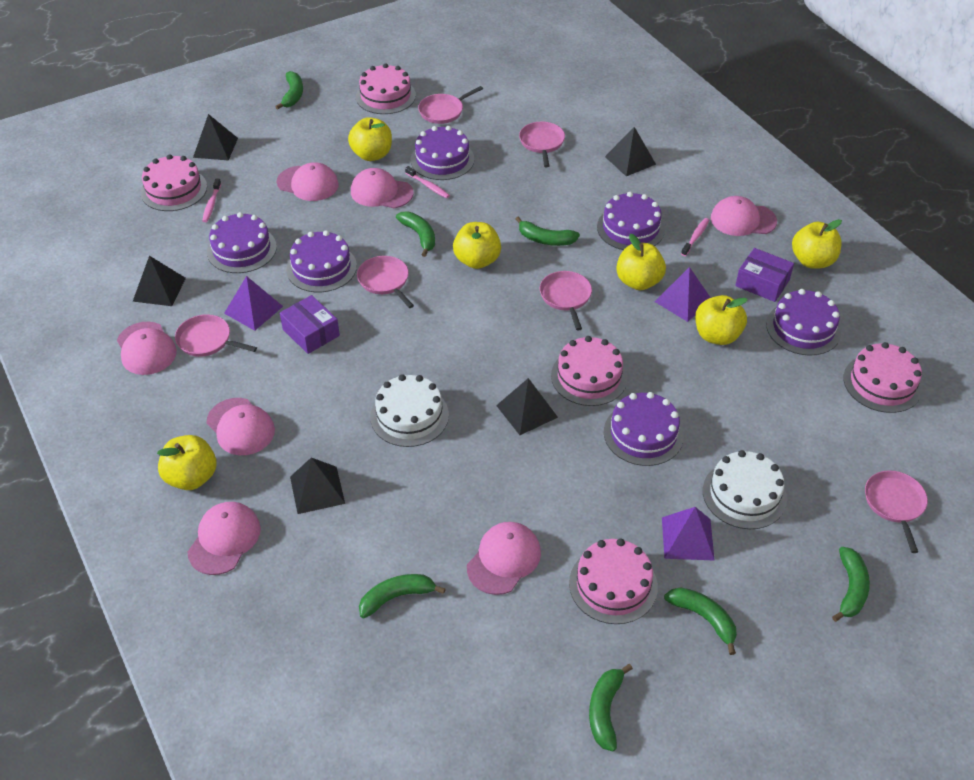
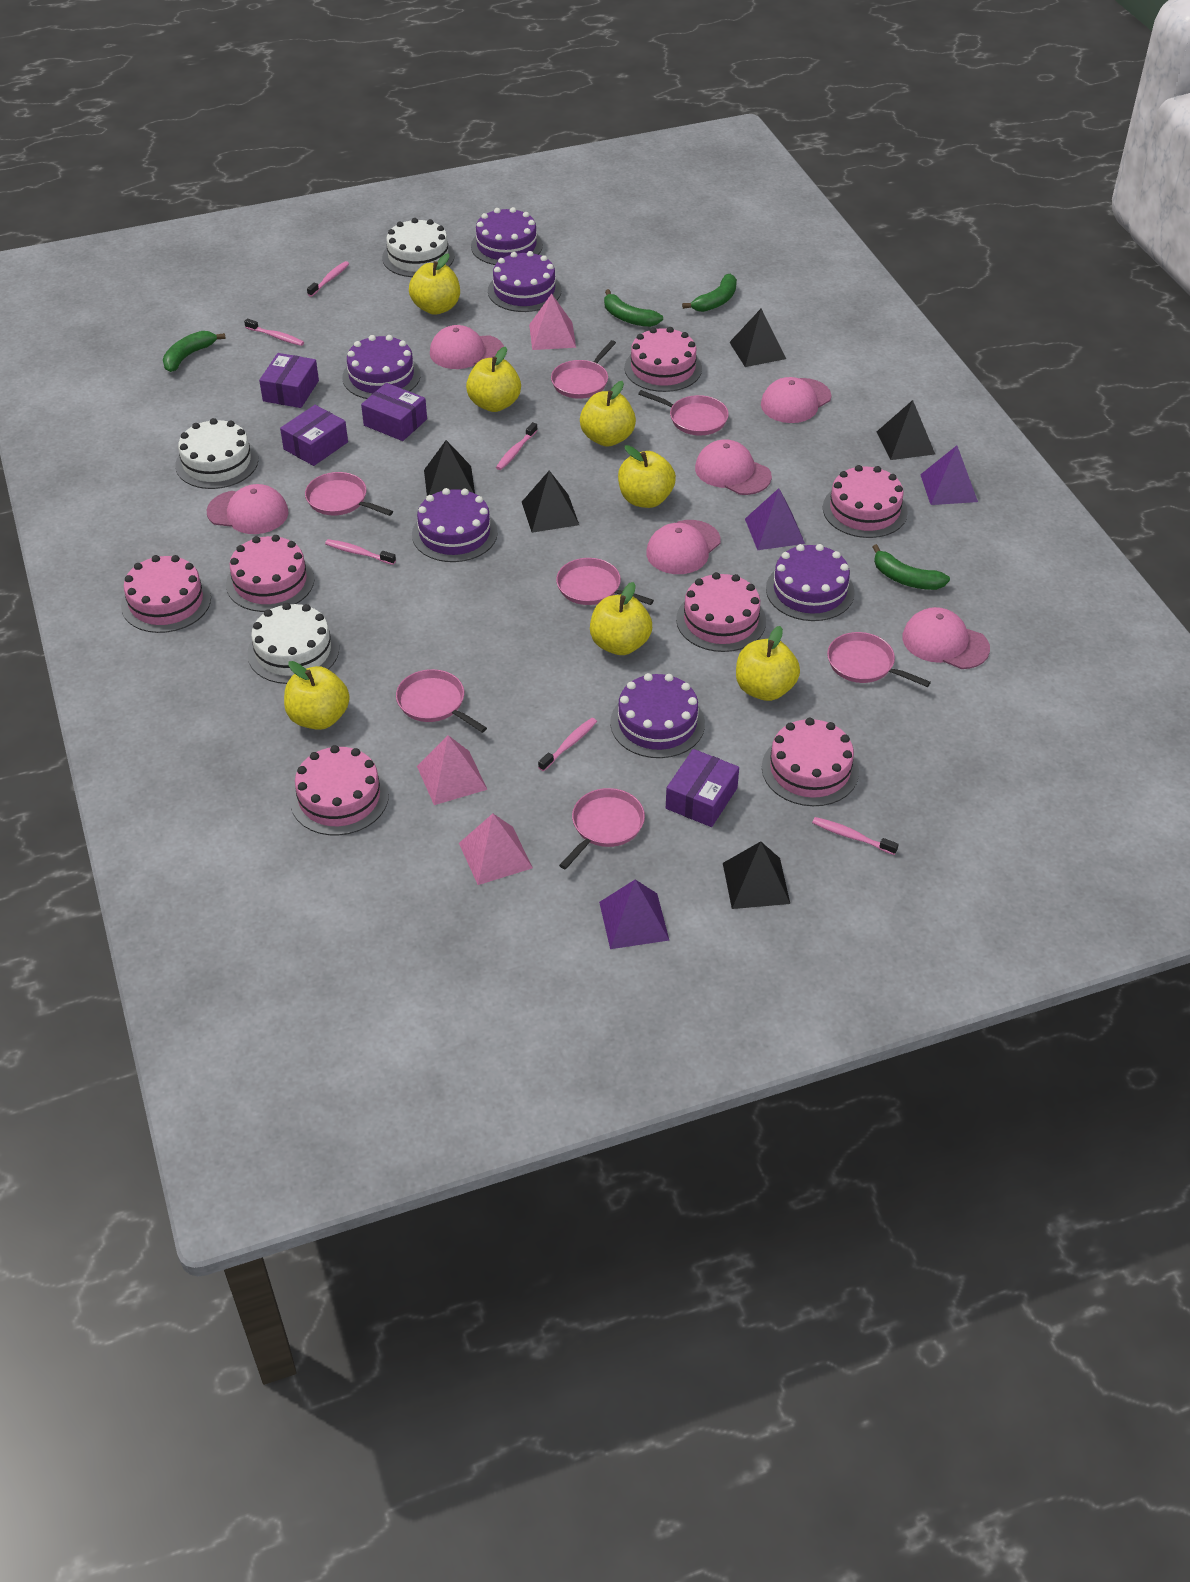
green banana: 7 -> 4
pink cake: 5 -> 7
pink cap: 7 -> 6
pink pan: 6 -> 7
pink pyramid: 0 -> 3
pink toothbrush: 3 -> 6
purple box: 2 -> 4
white cake: 2 -> 3
yellow apple: 6 -> 7

